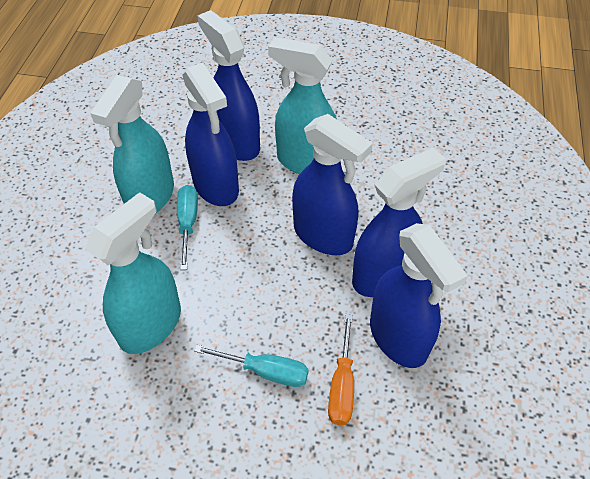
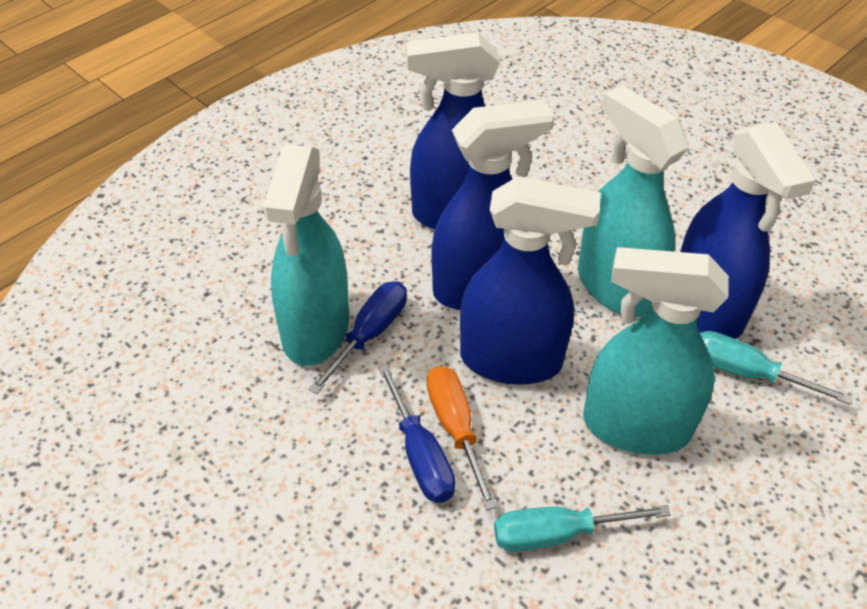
blue screwdriver: 0 -> 2
blue spray bottle: 5 -> 4

